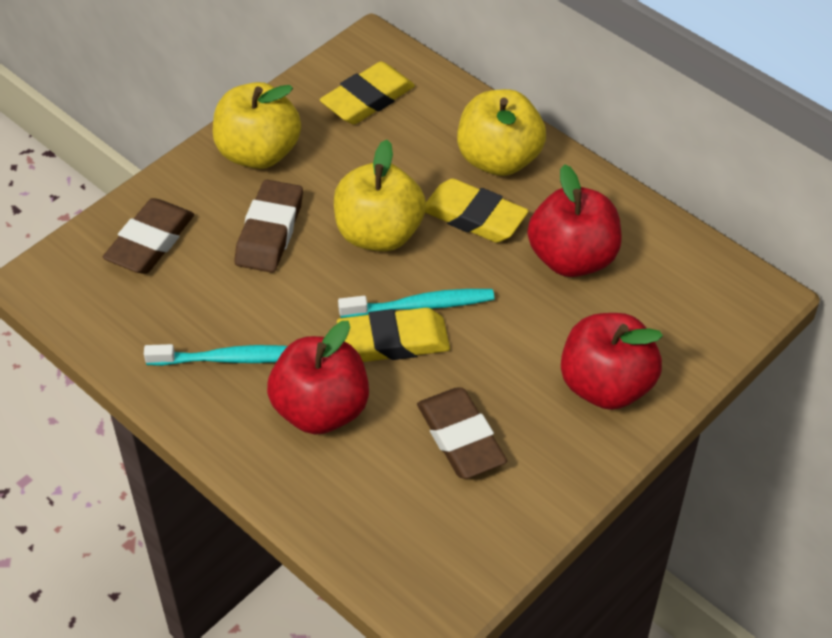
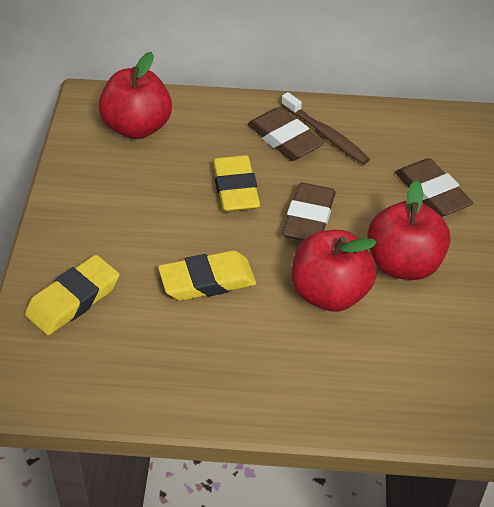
brown toothbrush: 0 -> 1
turquoise toothbrush: 2 -> 0
yellow apple: 3 -> 0

